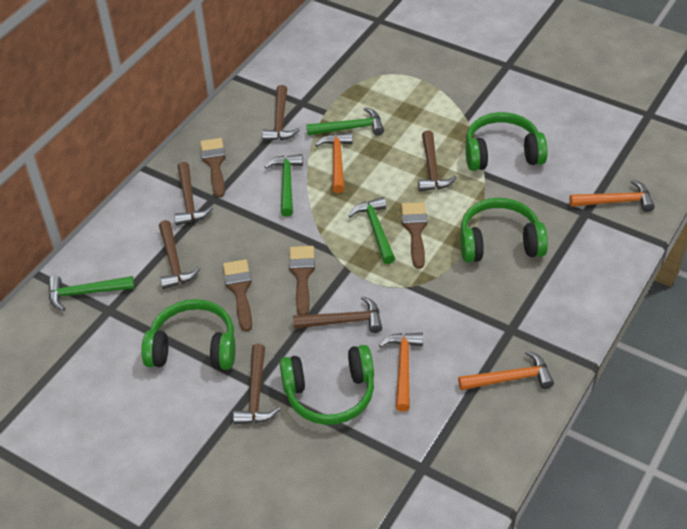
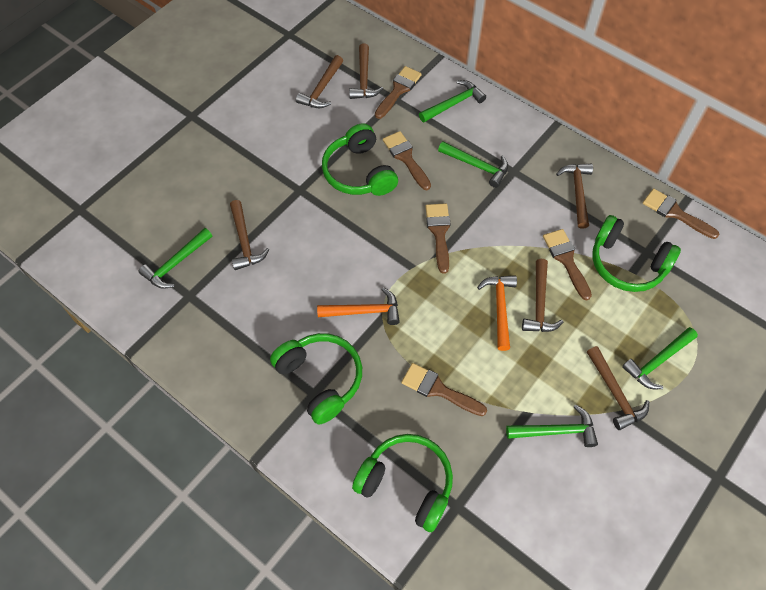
brown brush: 4 -> 6
green hammer: 4 -> 5
orange hammer: 4 -> 2

